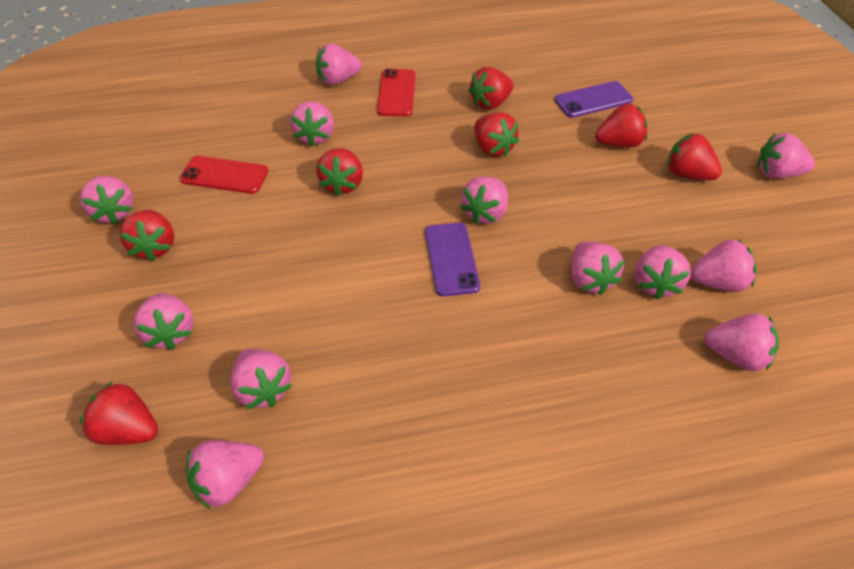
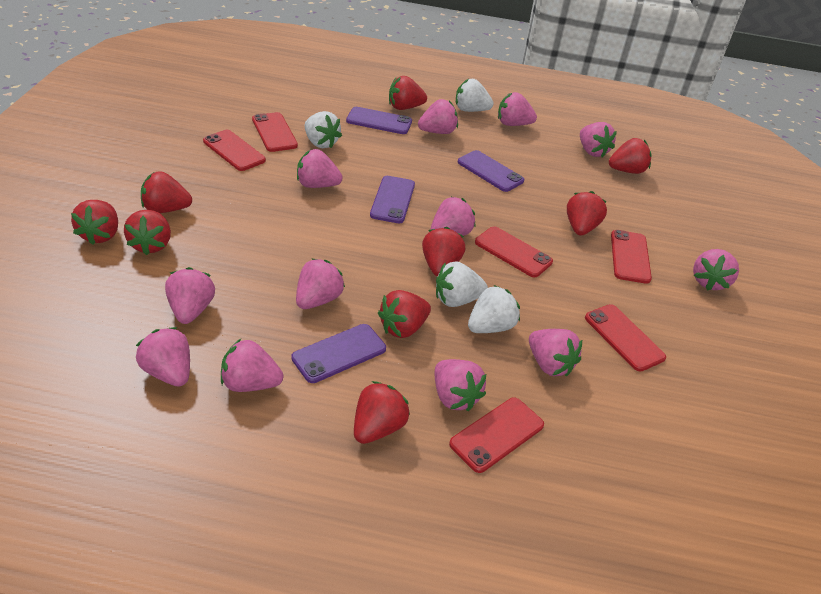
purple phone: 2 -> 4
red phone: 2 -> 6
red strawberry: 7 -> 9
white strawberry: 0 -> 4

